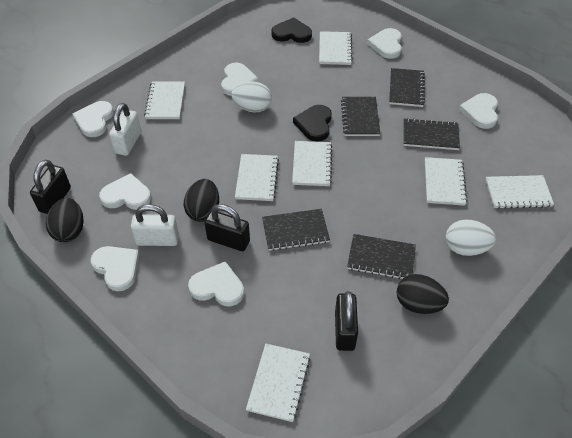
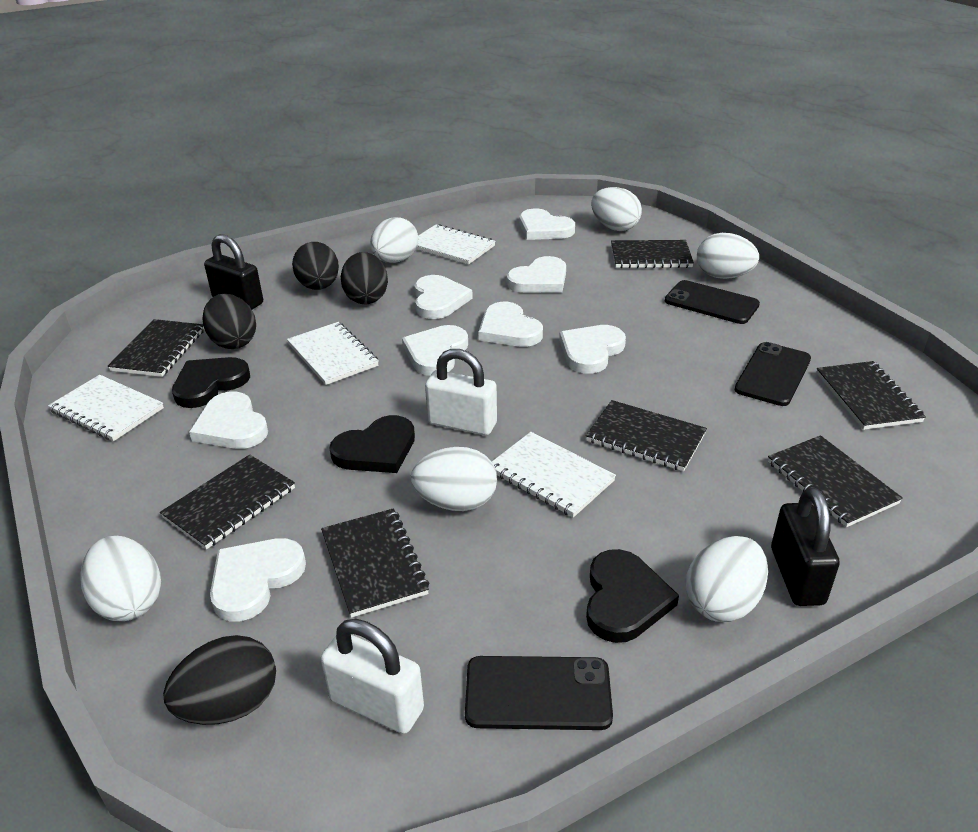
black egg: 3 -> 4
black heart: 2 -> 3
black notebook: 5 -> 7
black padlock: 3 -> 2
black phone: 0 -> 3
white egg: 2 -> 6
white heart: 7 -> 8
white notebook: 7 -> 4

